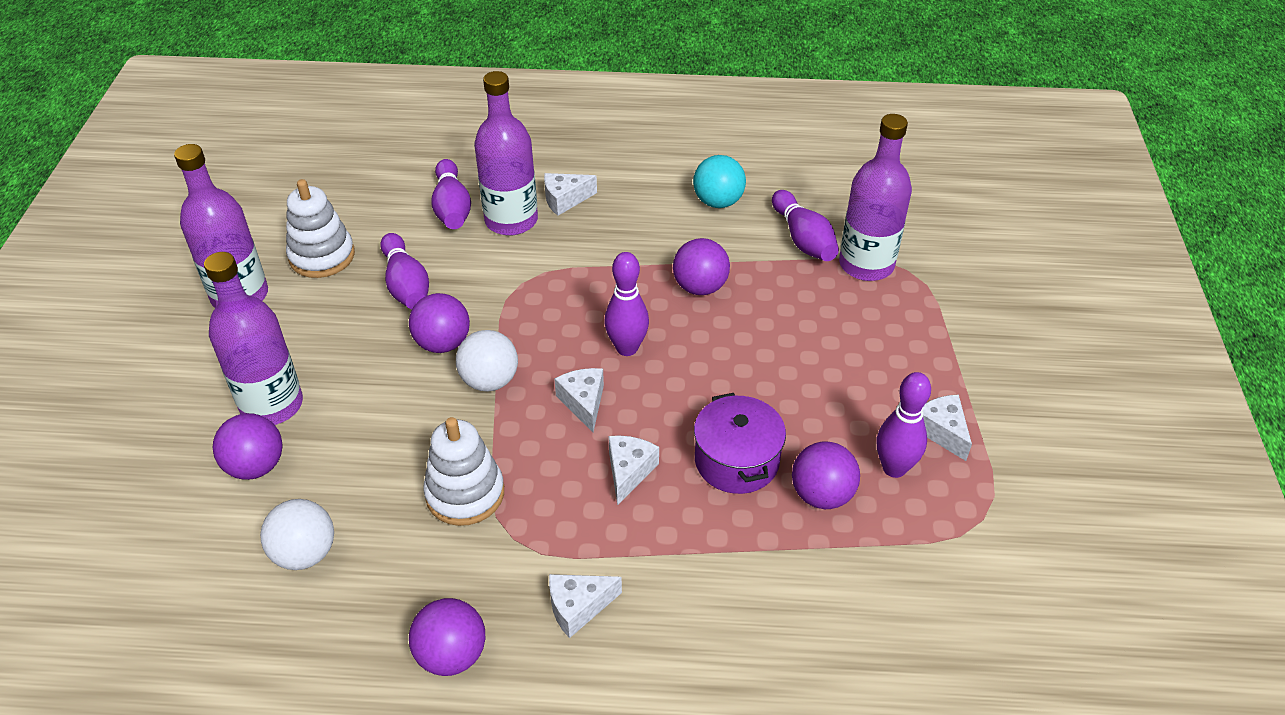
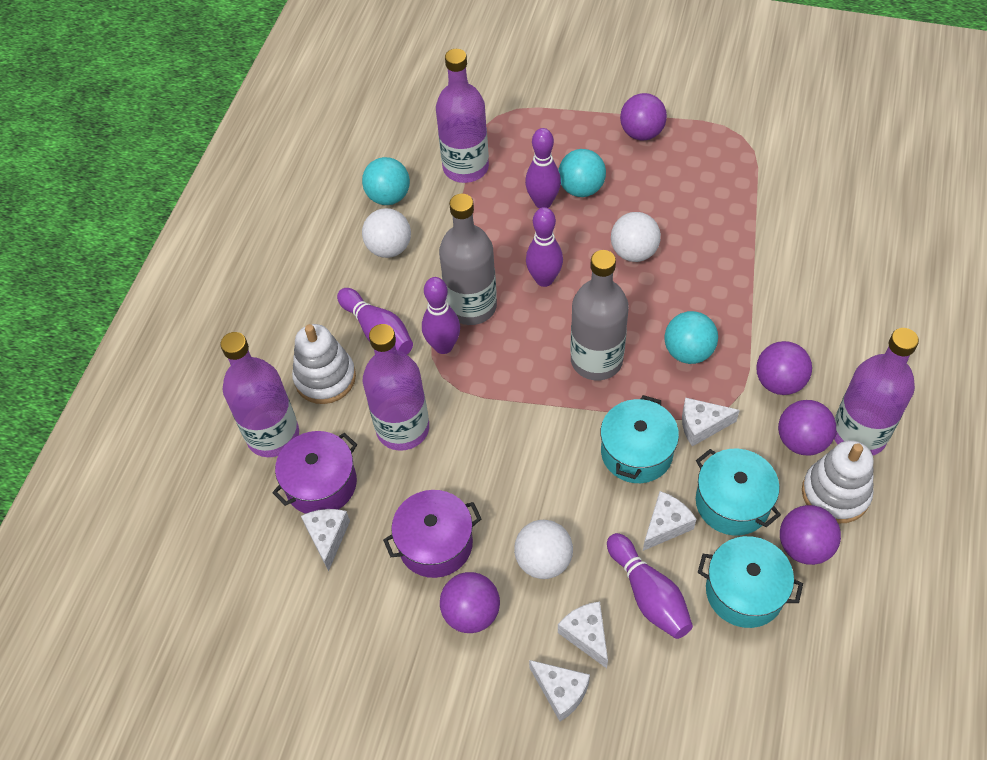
grey bottle: 0 -> 2
purple pot: 1 -> 2
turquoise ball: 1 -> 3
turquoise pot: 0 -> 3
white ball: 2 -> 3

